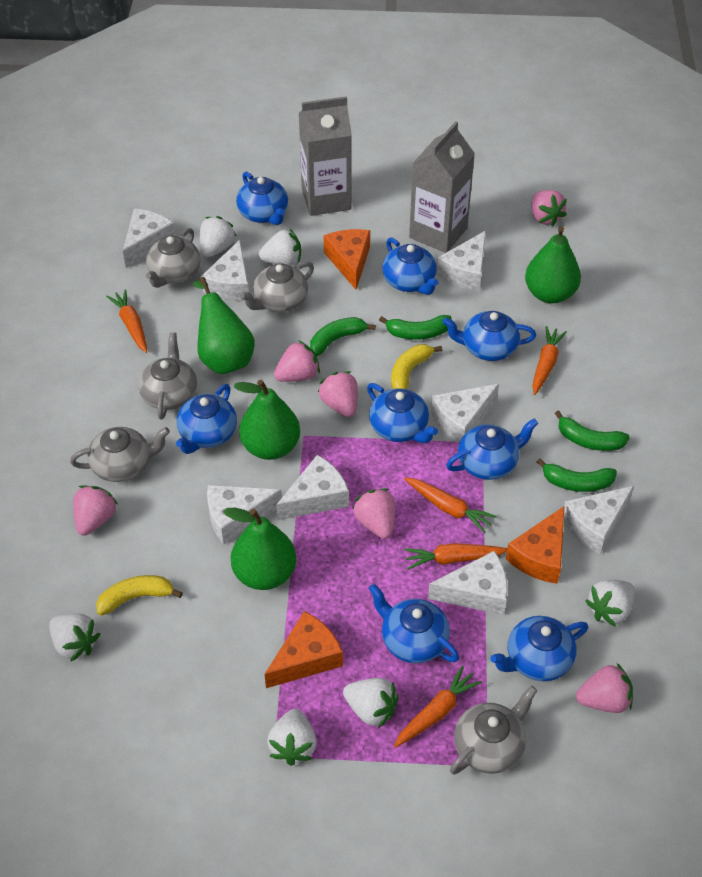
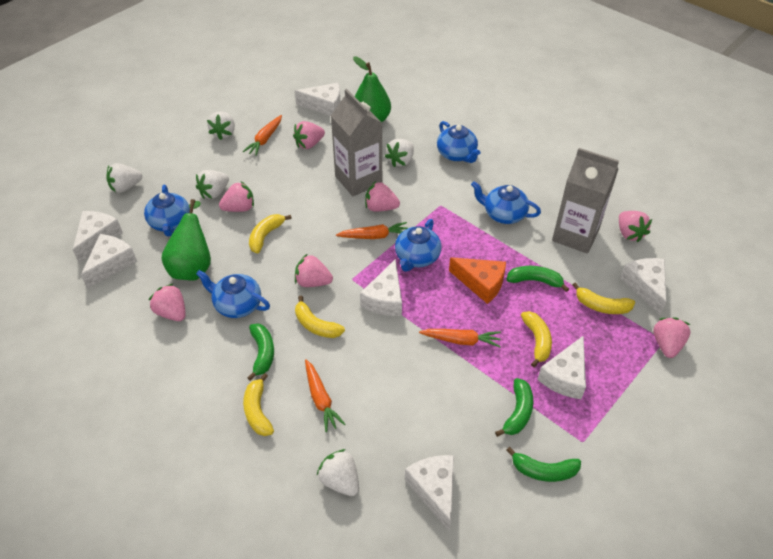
blue teapot: 8 -> 5
green pear: 4 -> 2
grey teapot: 5 -> 0
orange carrot: 5 -> 4
orange cheese: 3 -> 1
pink strawberry: 6 -> 7
white cheese: 8 -> 7
white strawberry: 6 -> 5
yellow banana: 2 -> 5

